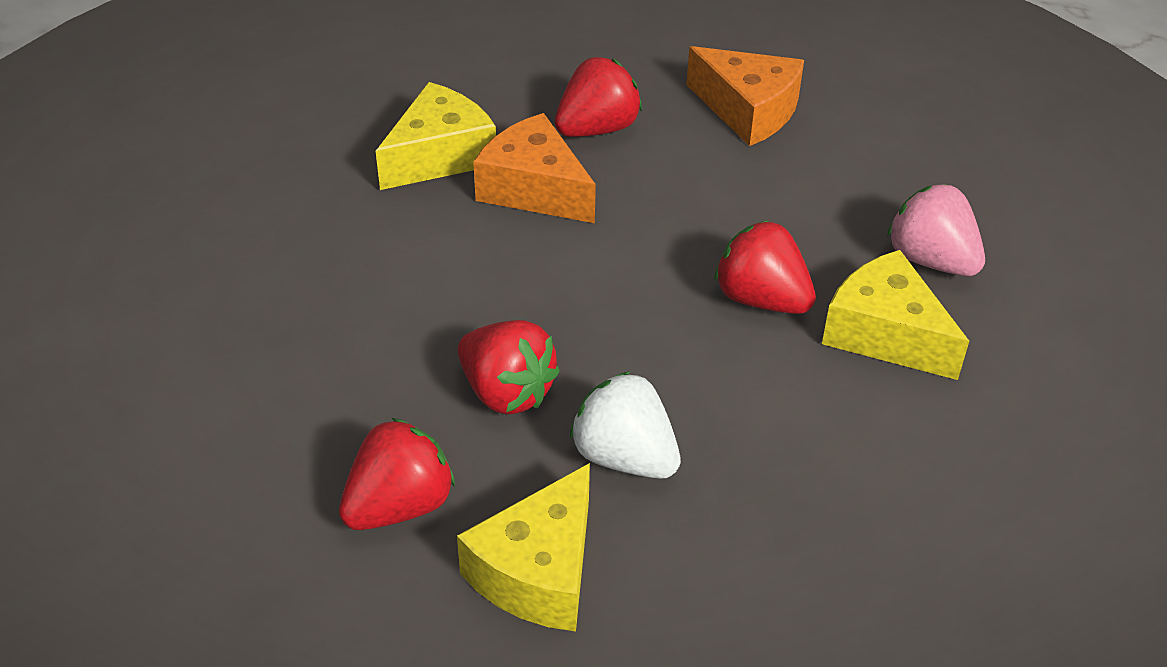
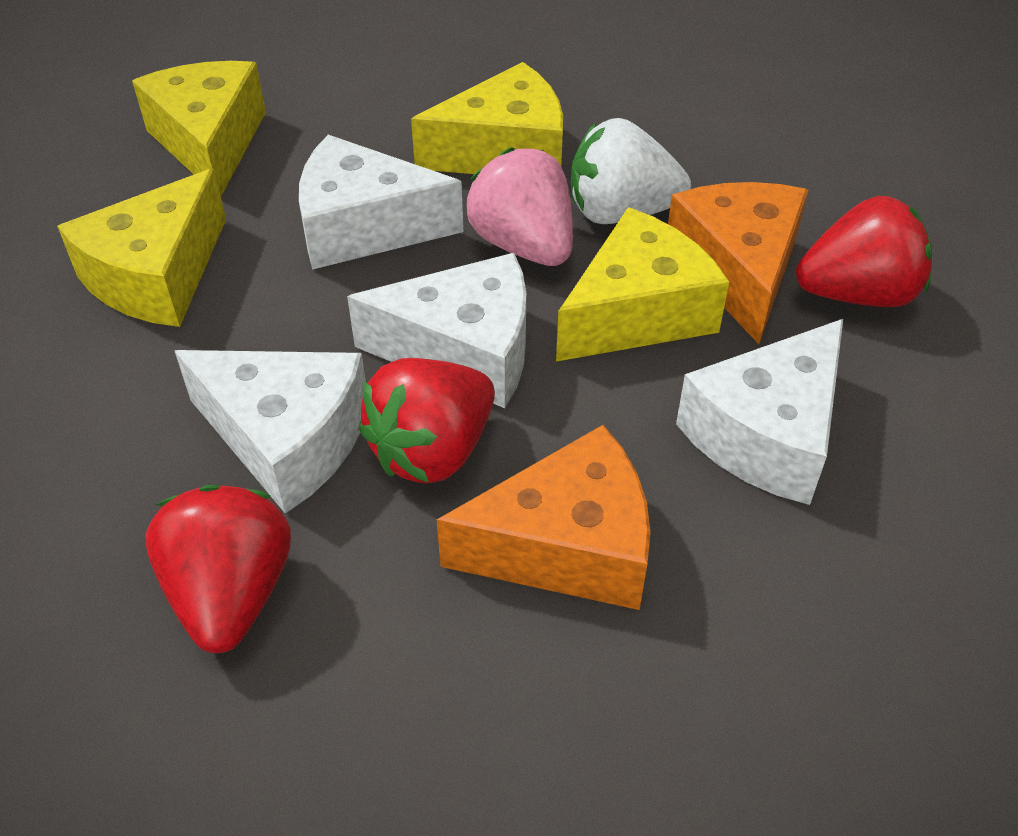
red strawberry: 4 -> 3
white cheese: 0 -> 4
yellow cheese: 3 -> 4

